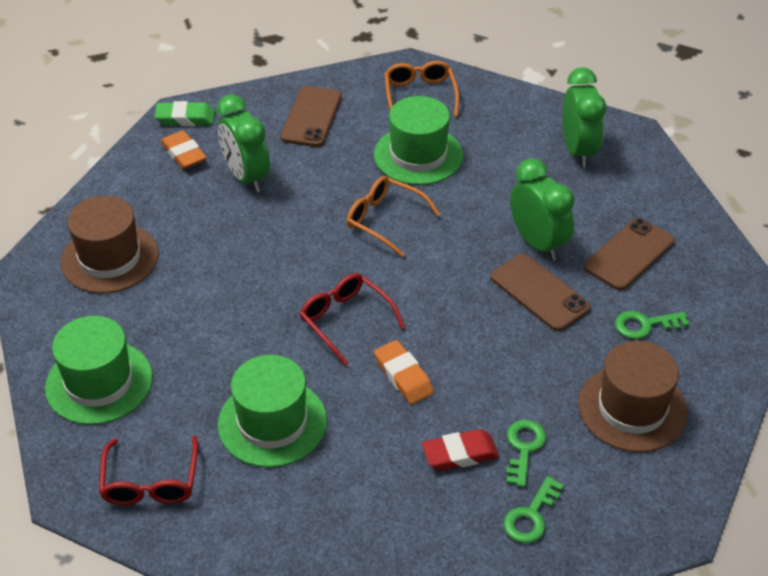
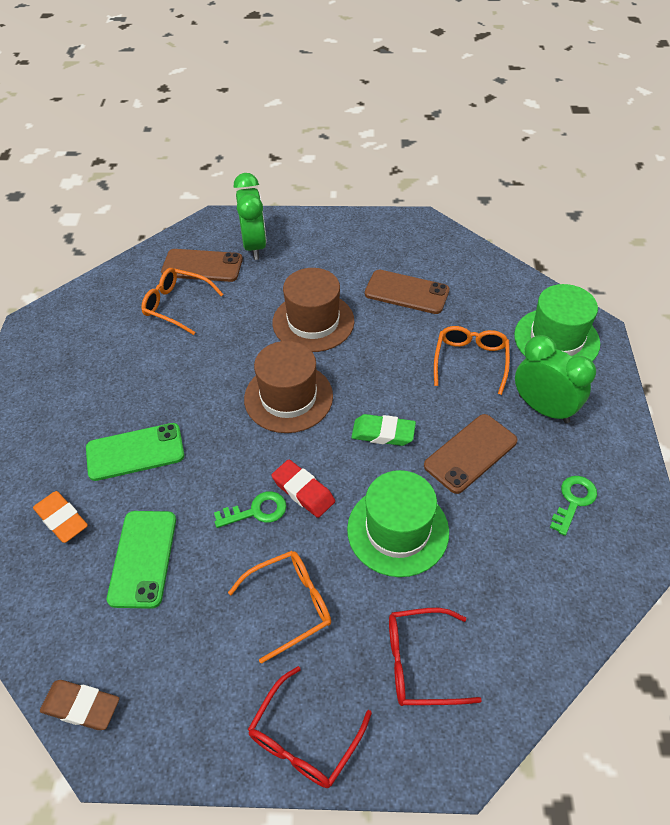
brown eraser: 0 -> 1
green clock: 3 -> 2
green hat: 3 -> 2
green key: 3 -> 2
green phone: 0 -> 2
orange eraser: 2 -> 1
orange glasses: 2 -> 3

